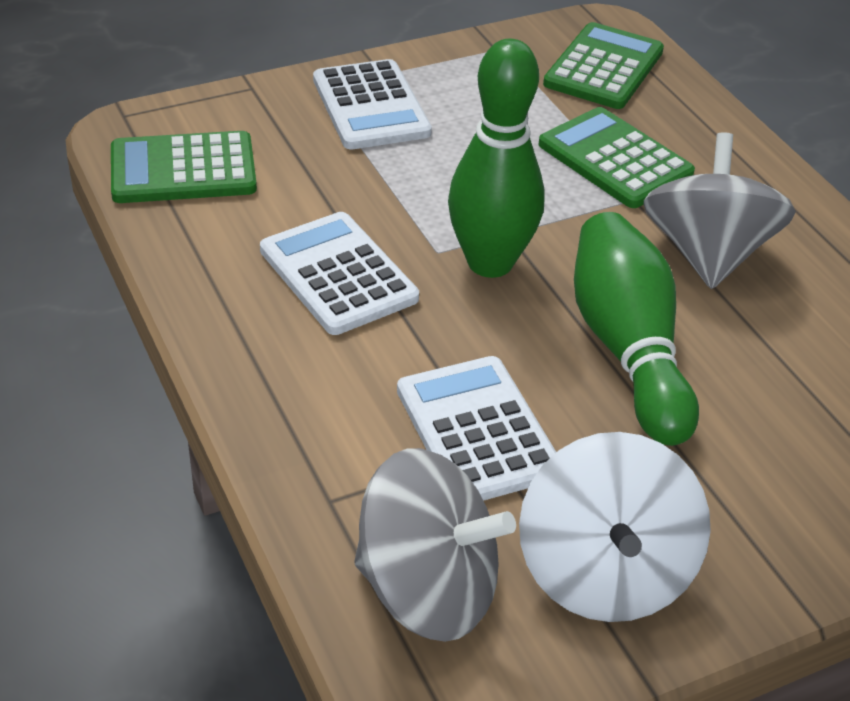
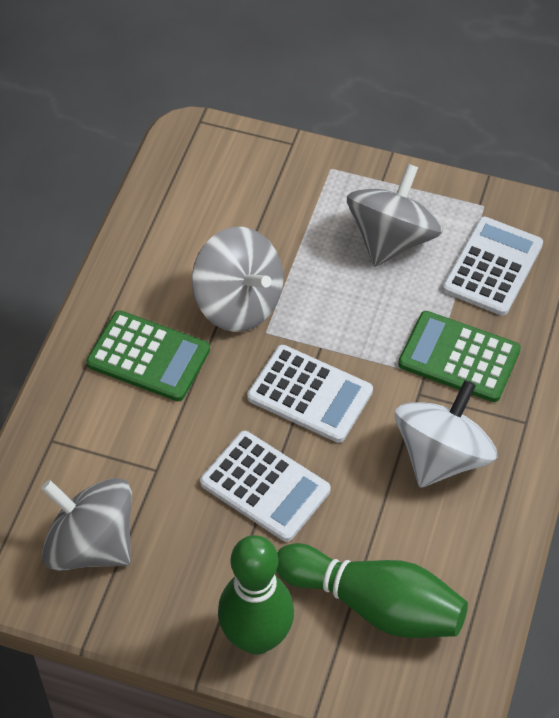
green calculator: 3 -> 2
grey spinning top: 2 -> 3

